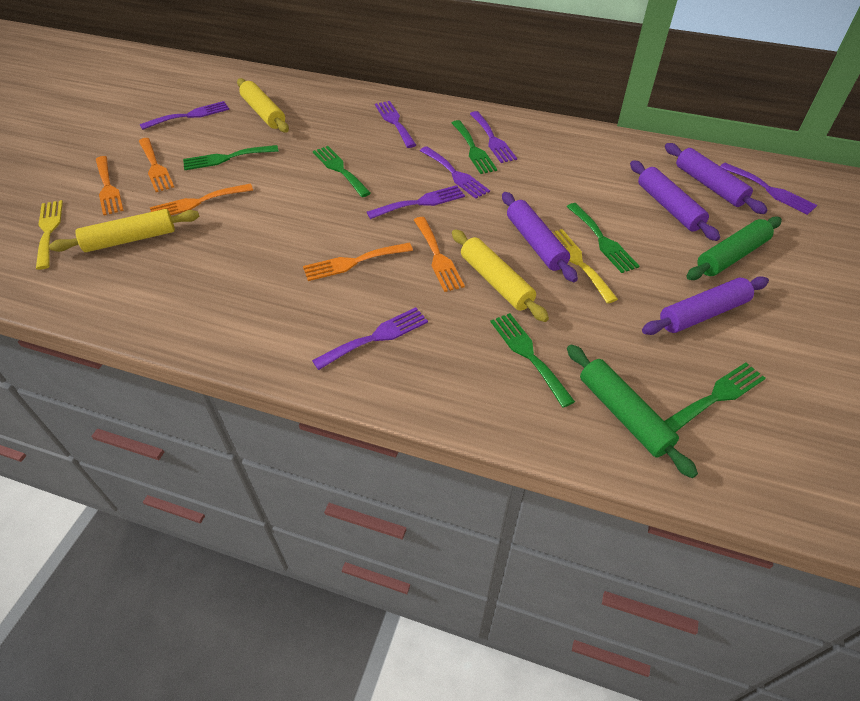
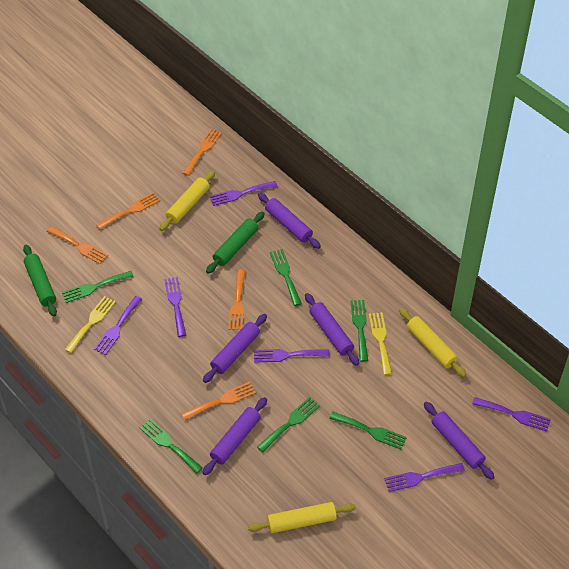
purple fork: 7 -> 6
purple rolling pin: 4 -> 5

